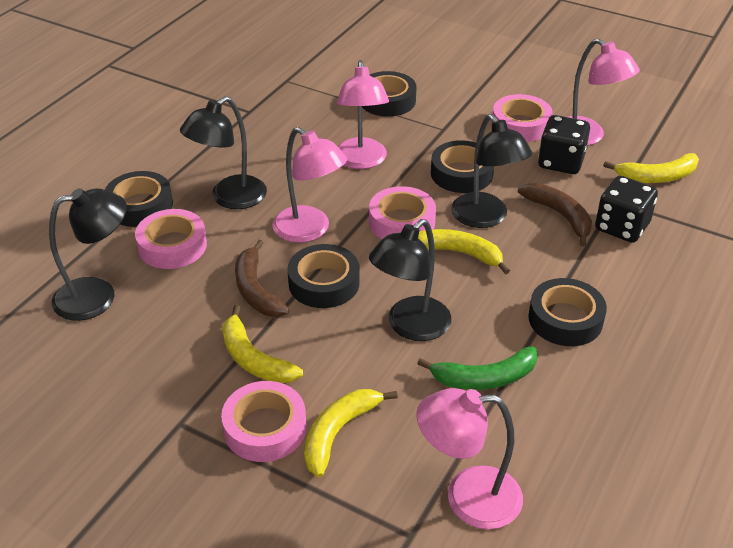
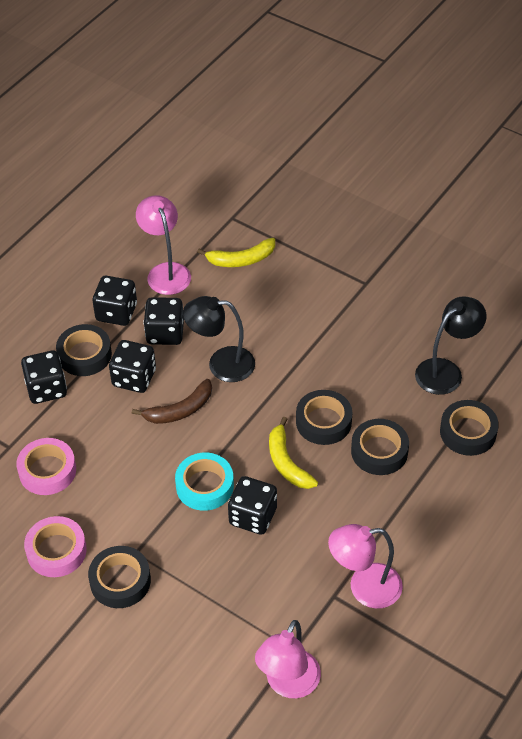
black dice: 2 -> 5
black lamp: 4 -> 2
brown banana: 2 -> 1
green banana: 1 -> 0
pink lamp: 4 -> 3
pink tape: 4 -> 2
turquoise tape: 0 -> 1
yellow banana: 4 -> 2

